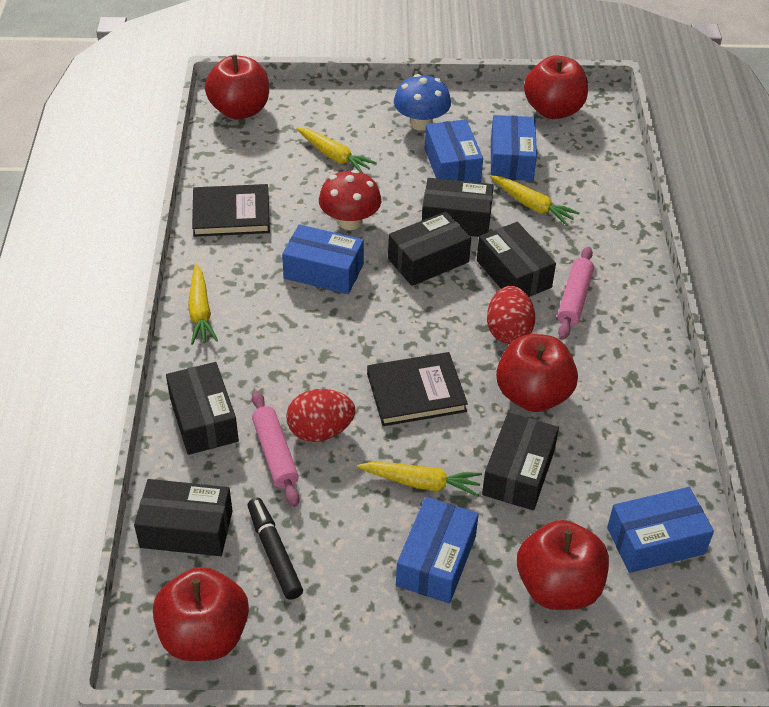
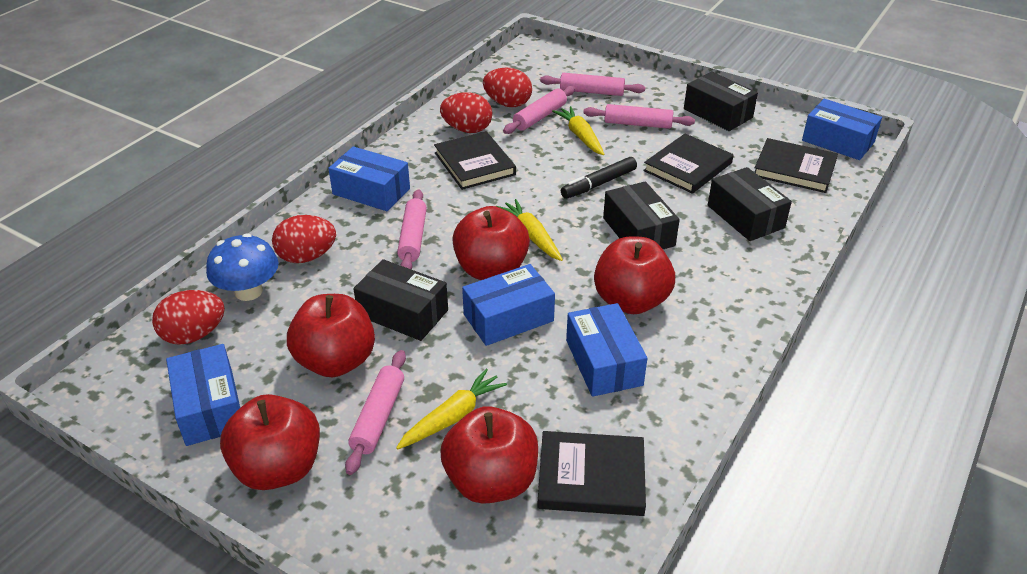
black book: 2 -> 4
black box: 6 -> 4
pink rolling pin: 2 -> 5
red egg: 2 -> 4
red mushroom: 1 -> 0
yellow carrot: 4 -> 3

